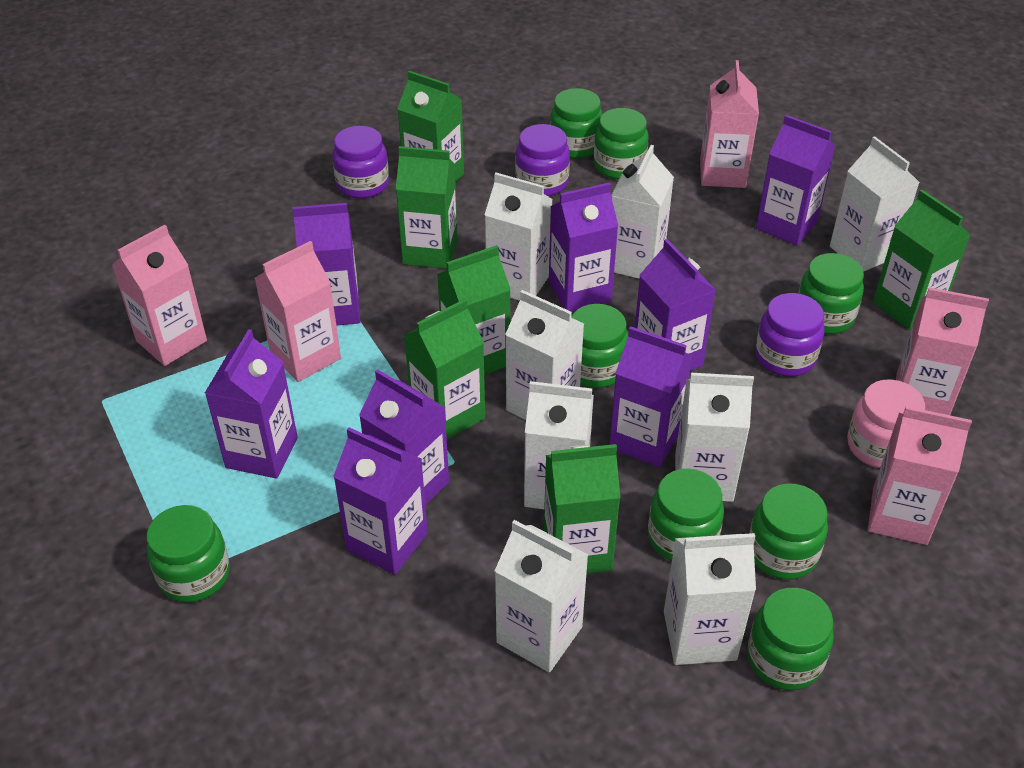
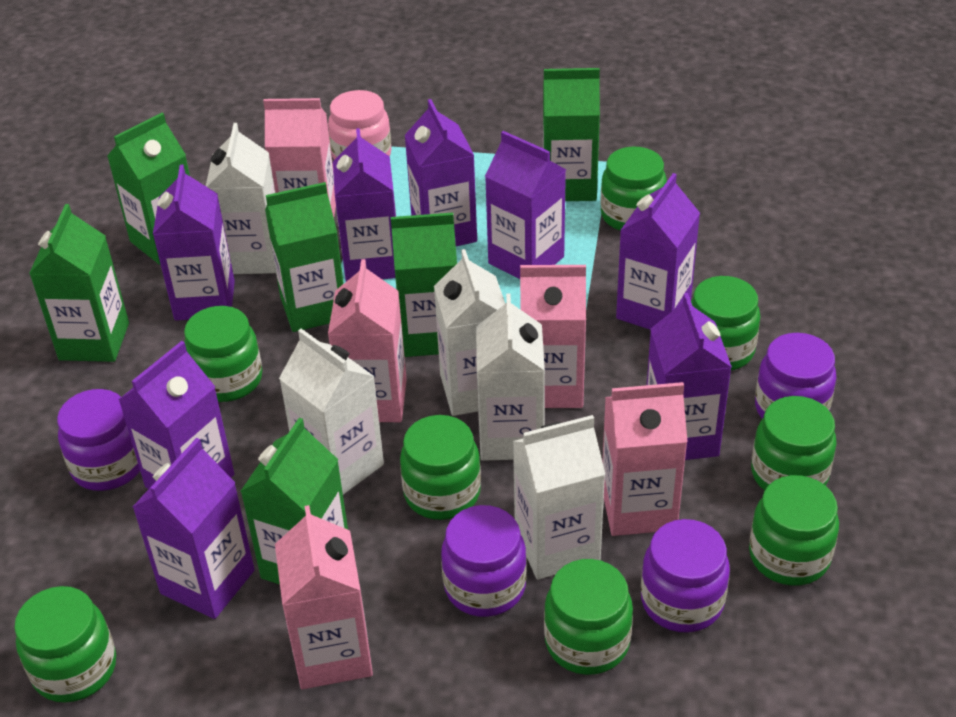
purple jar: 3 -> 4
white carton: 8 -> 5

